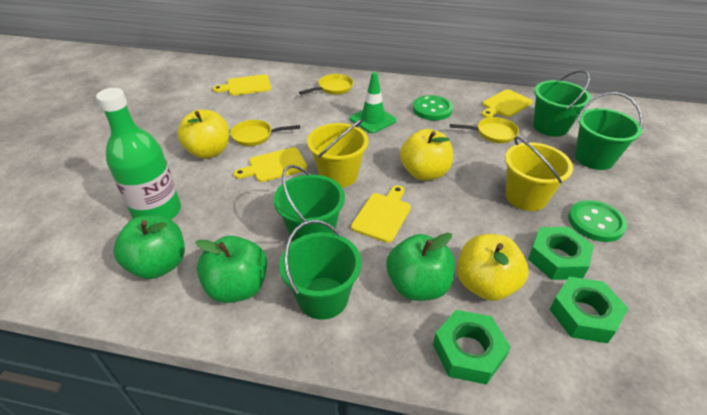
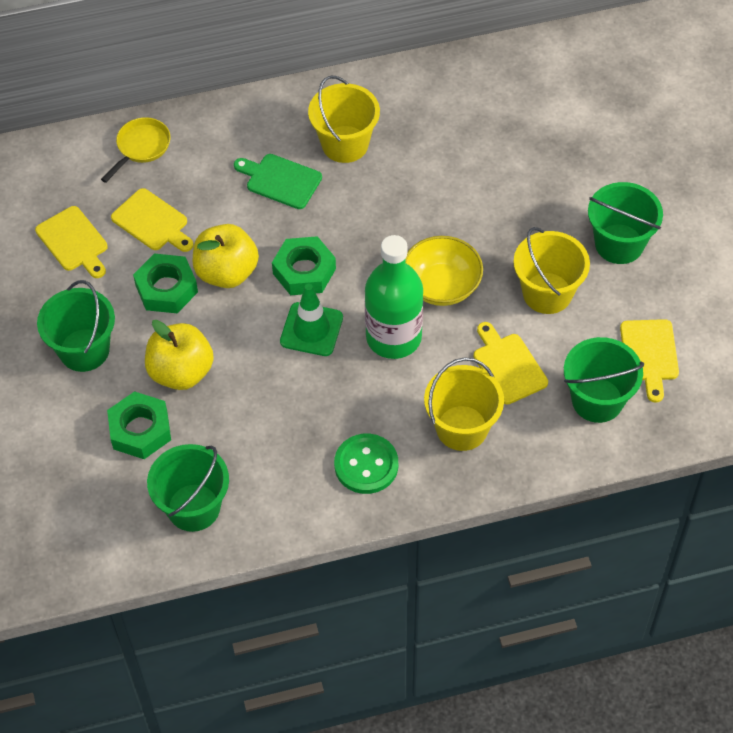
green apple: 3 -> 0
green button: 2 -> 1
green cutting board: 0 -> 1
yellow apple: 3 -> 2
yellow bowl: 0 -> 1
yellow bucket: 2 -> 3
yellow pan: 3 -> 1

